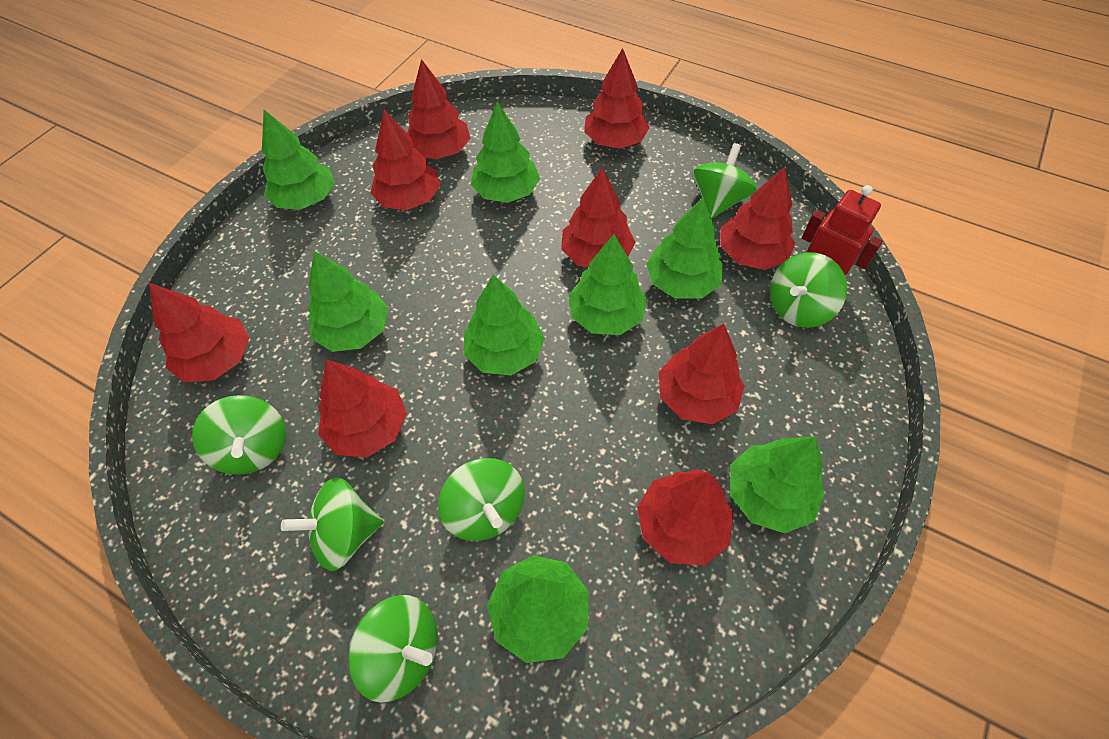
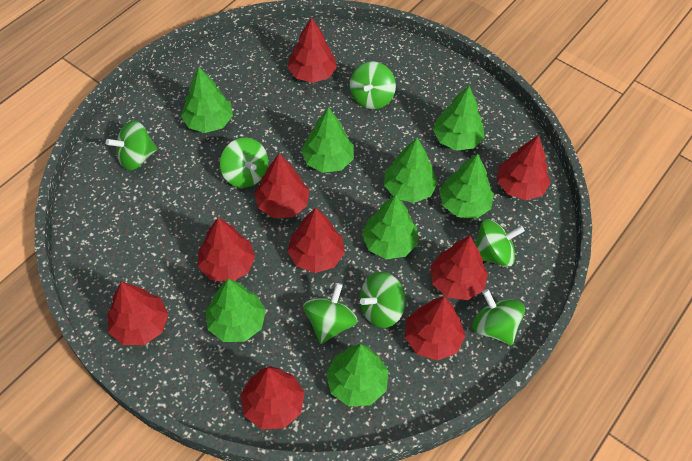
green spinning top: 6 -> 7
red robot: 1 -> 0

